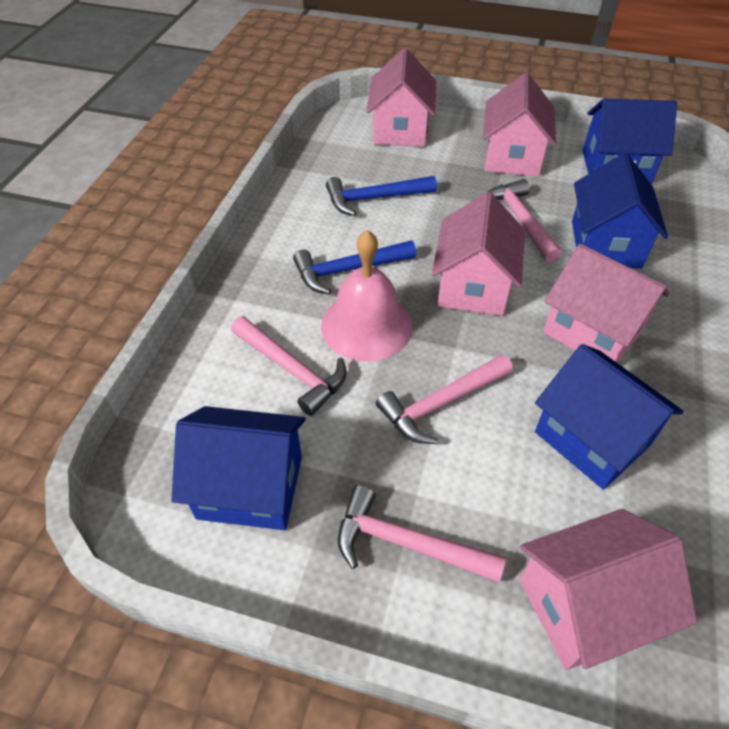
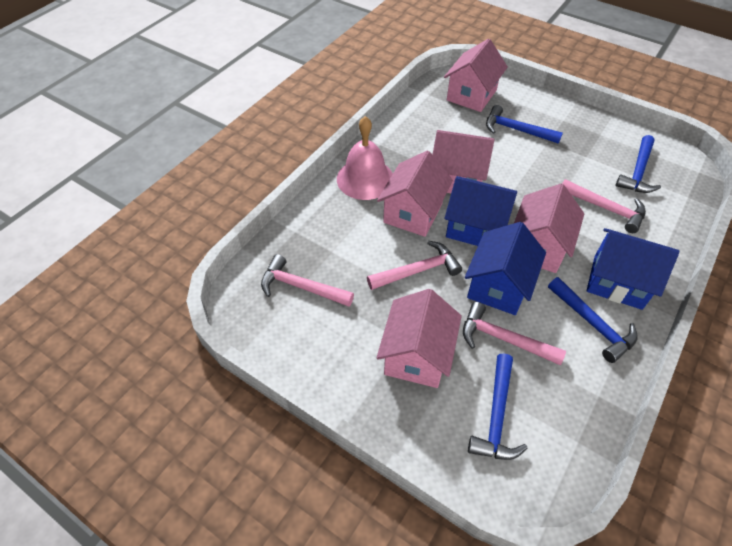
blue hammer: 2 -> 4
blue house: 4 -> 3

